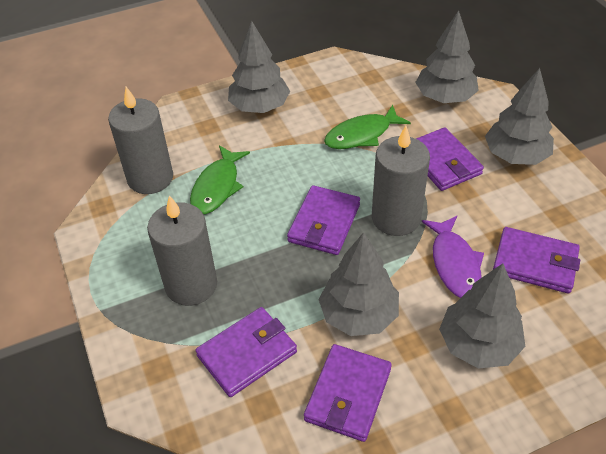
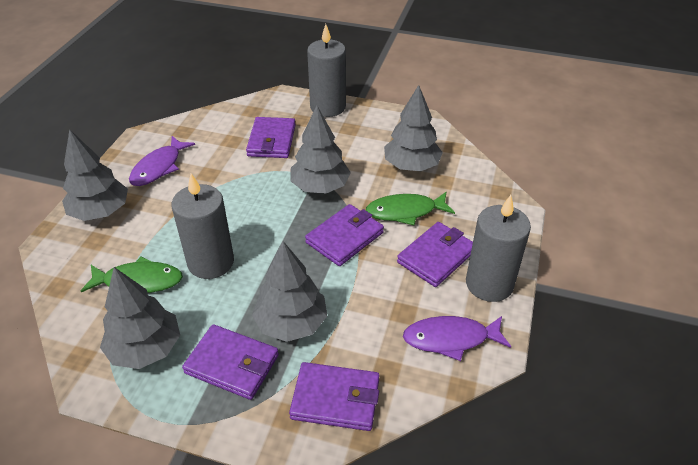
purple fish: 1 -> 2

